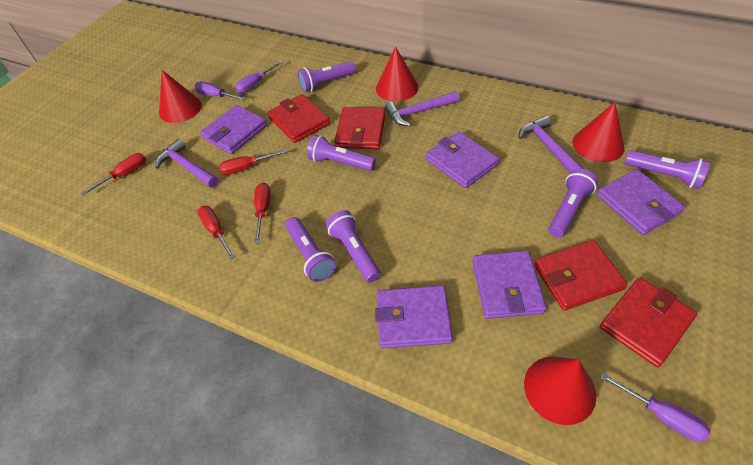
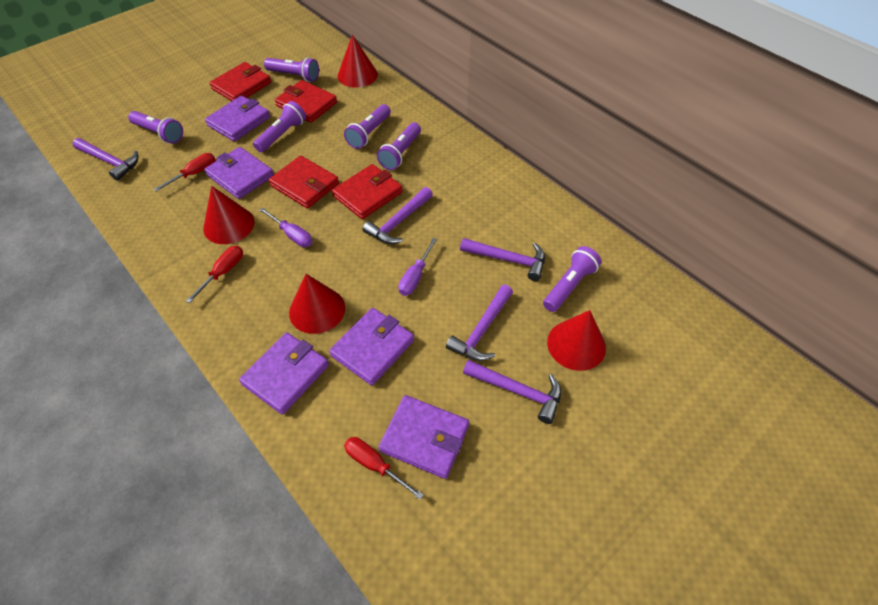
purple hammer: 3 -> 5
purple screwdriver: 3 -> 2
red screwdriver: 4 -> 3

